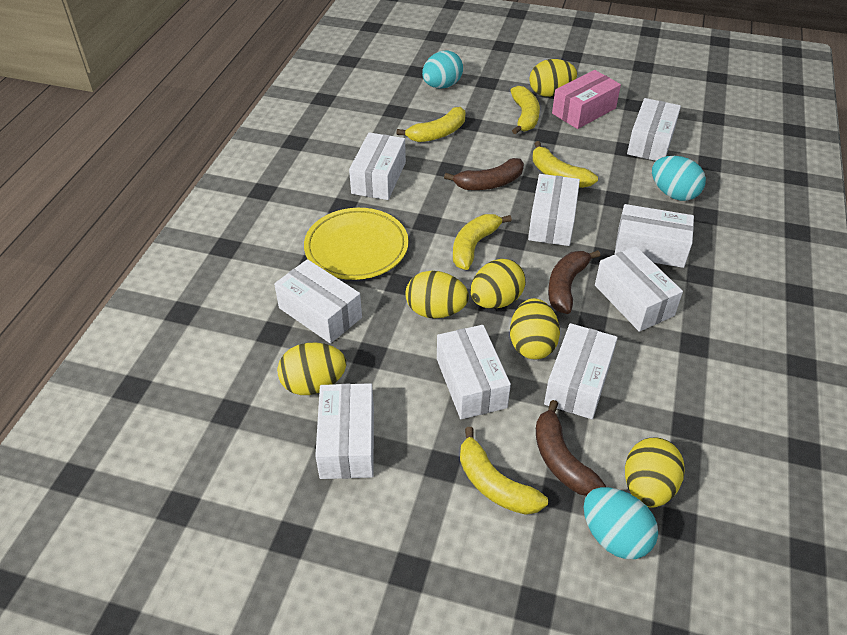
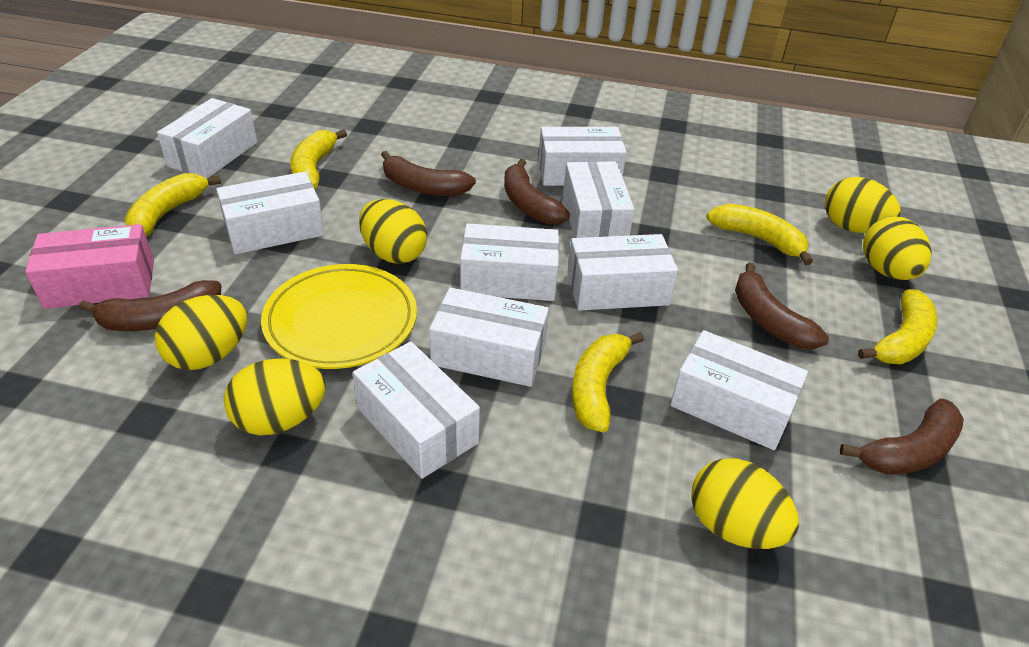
brown banana: 3 -> 5
turquoise egg: 3 -> 0

